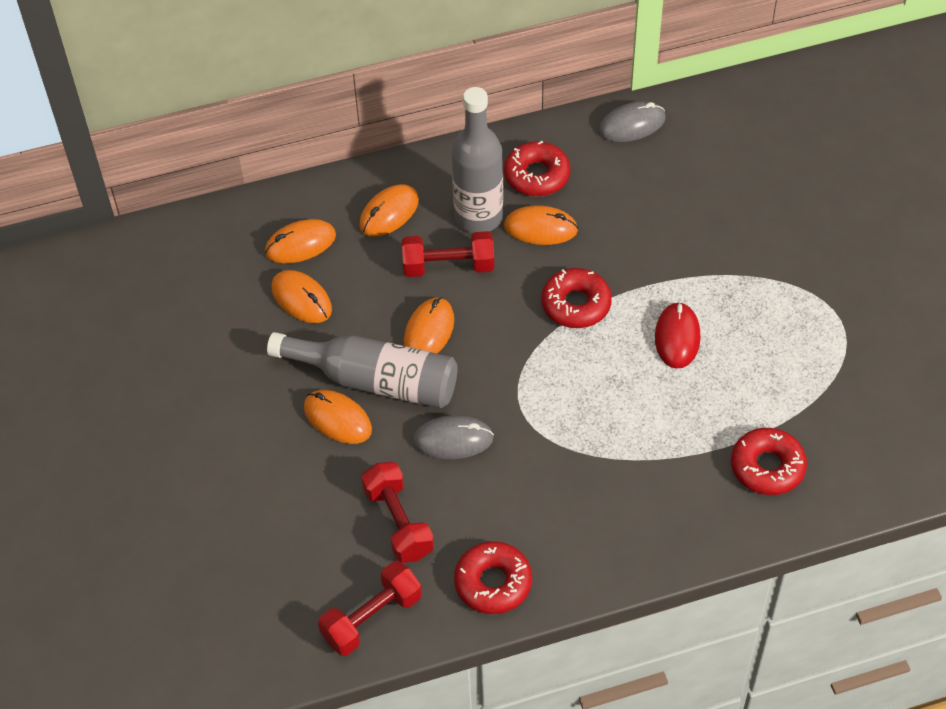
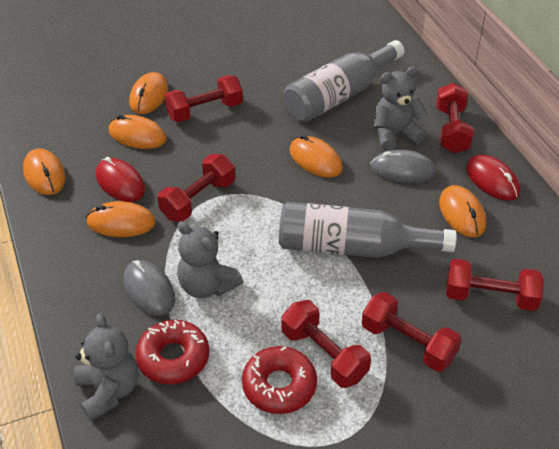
grey teddy bear: 0 -> 3
red donut: 4 -> 2
red dumbbell: 3 -> 6
red mouse: 1 -> 2

